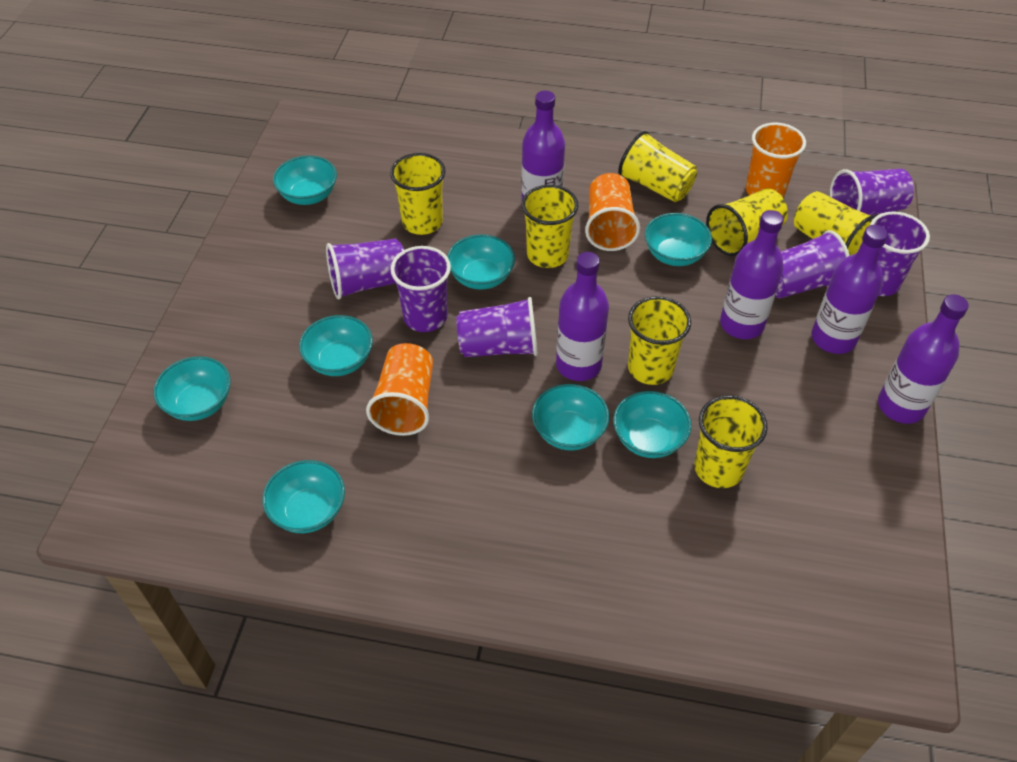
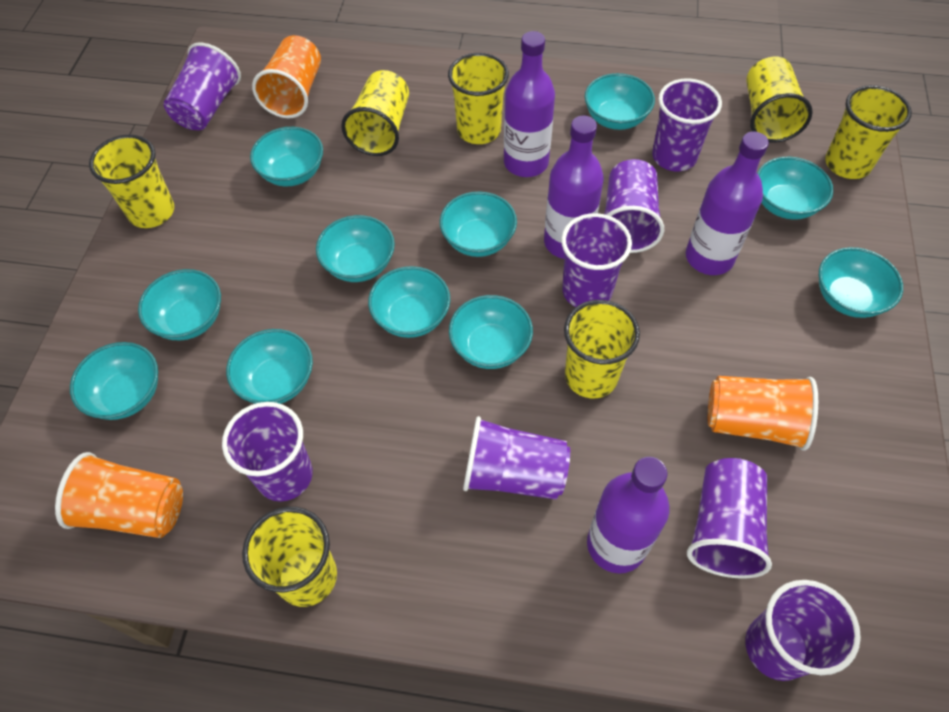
purple bottle: 5 -> 4
purple cup: 6 -> 8
turquoise bowl: 8 -> 11

